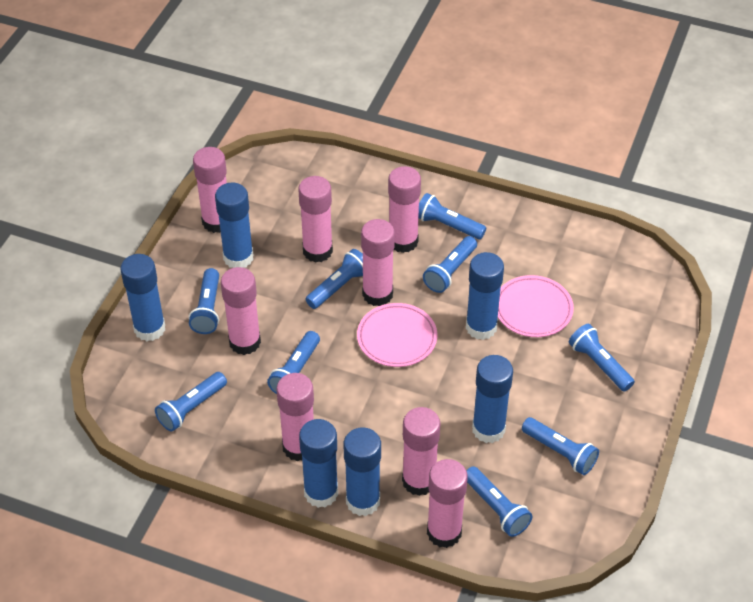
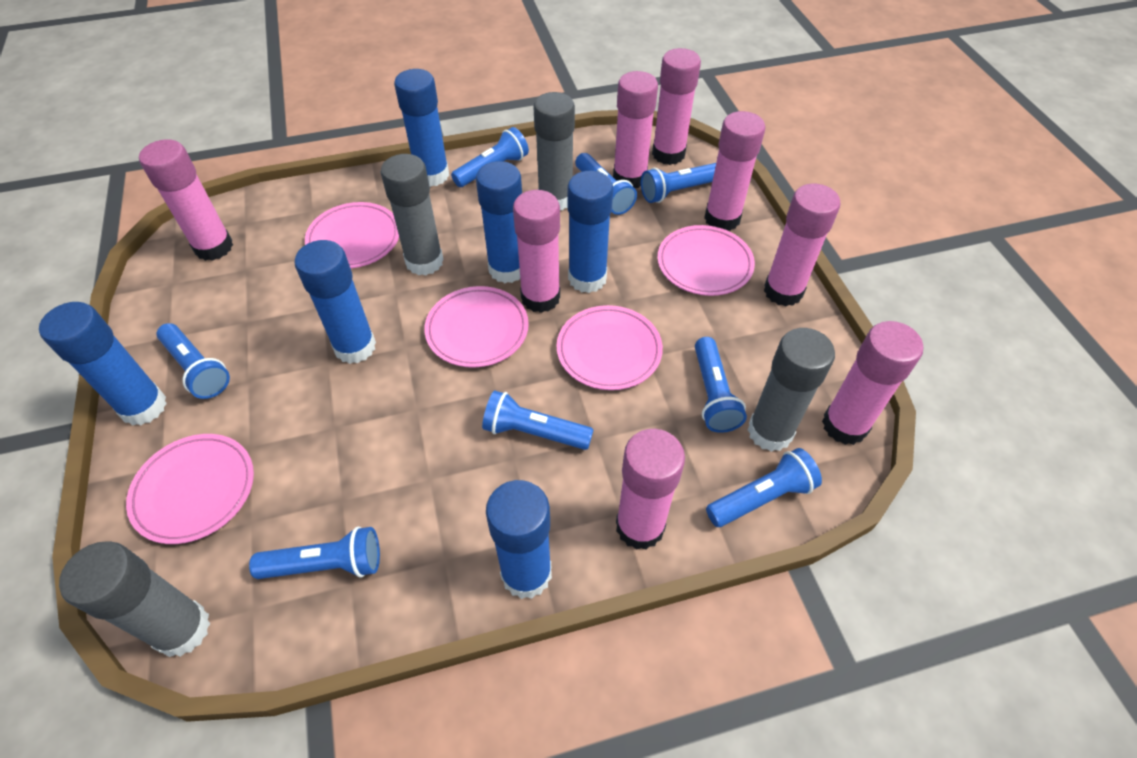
blue flashlight: 9 -> 8
grey glue stick: 0 -> 4
pink plate: 2 -> 5

